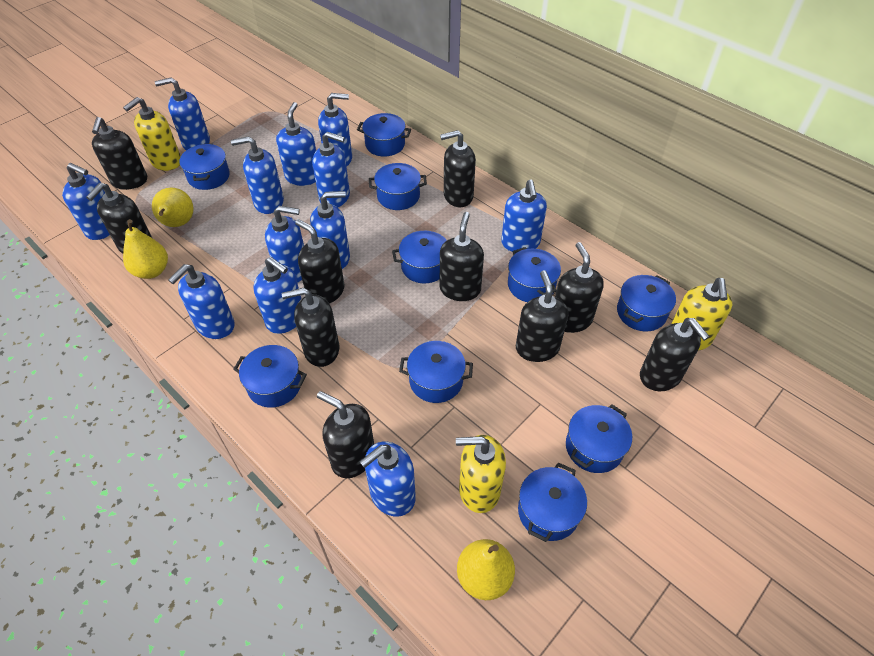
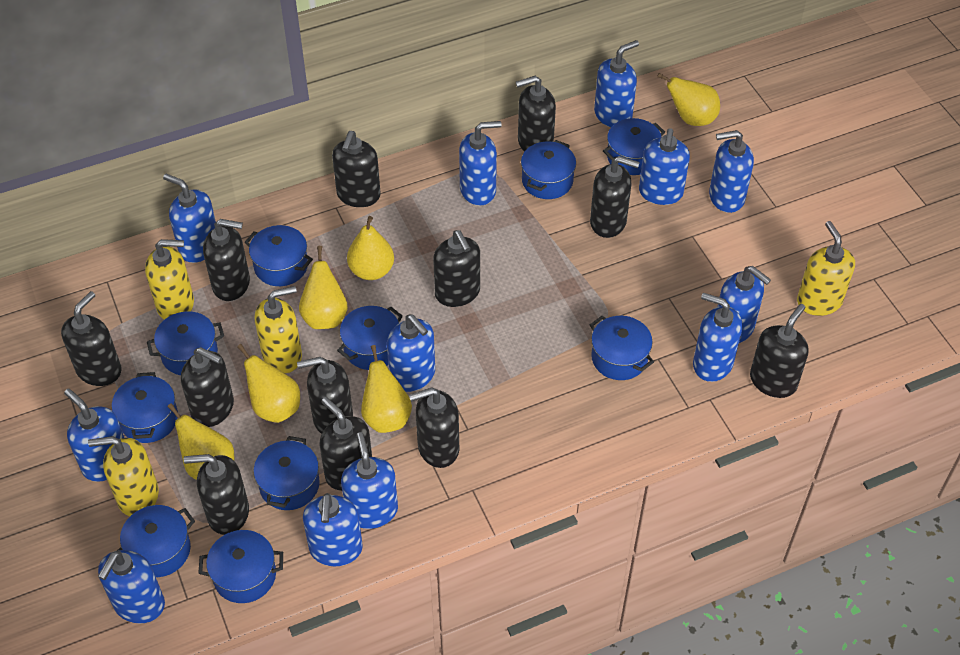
black soap dispenser: 10 -> 12
yellow pear: 3 -> 6
yellow soap dispenser: 3 -> 4

